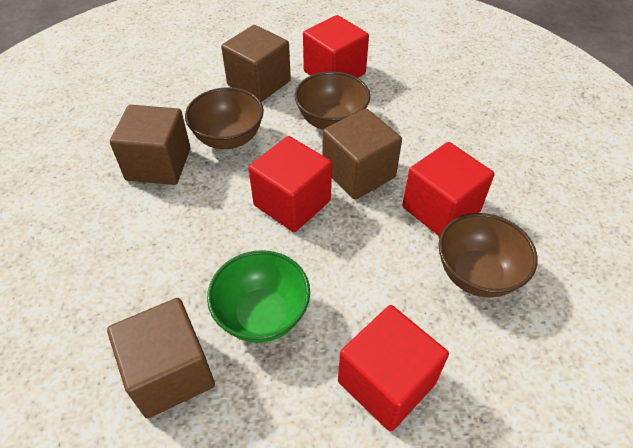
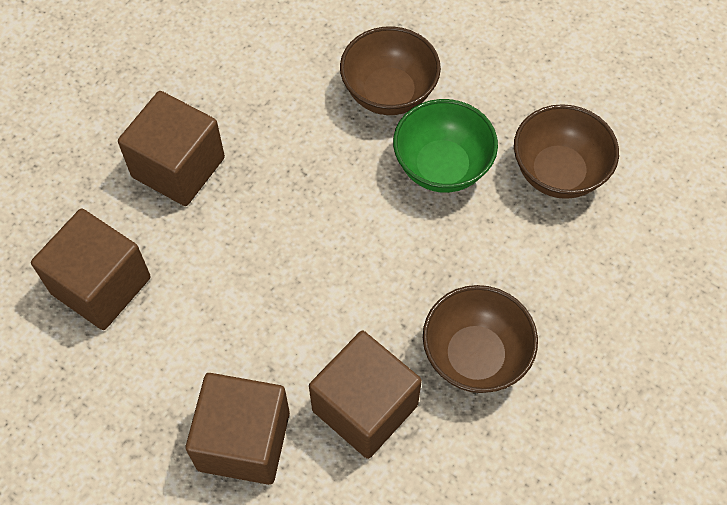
red cube: 4 -> 0

